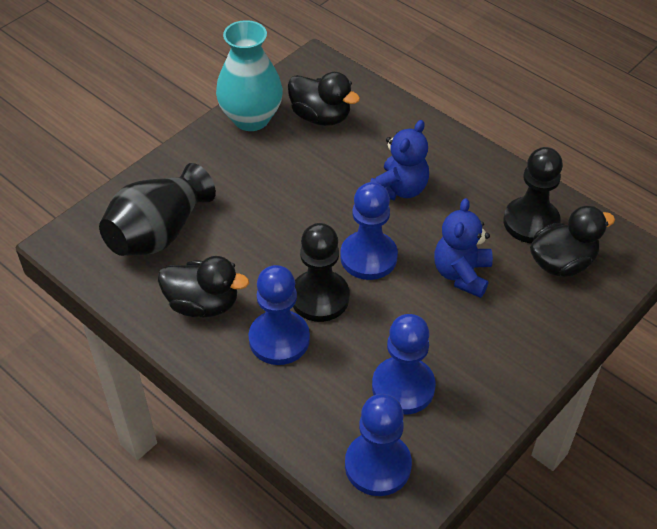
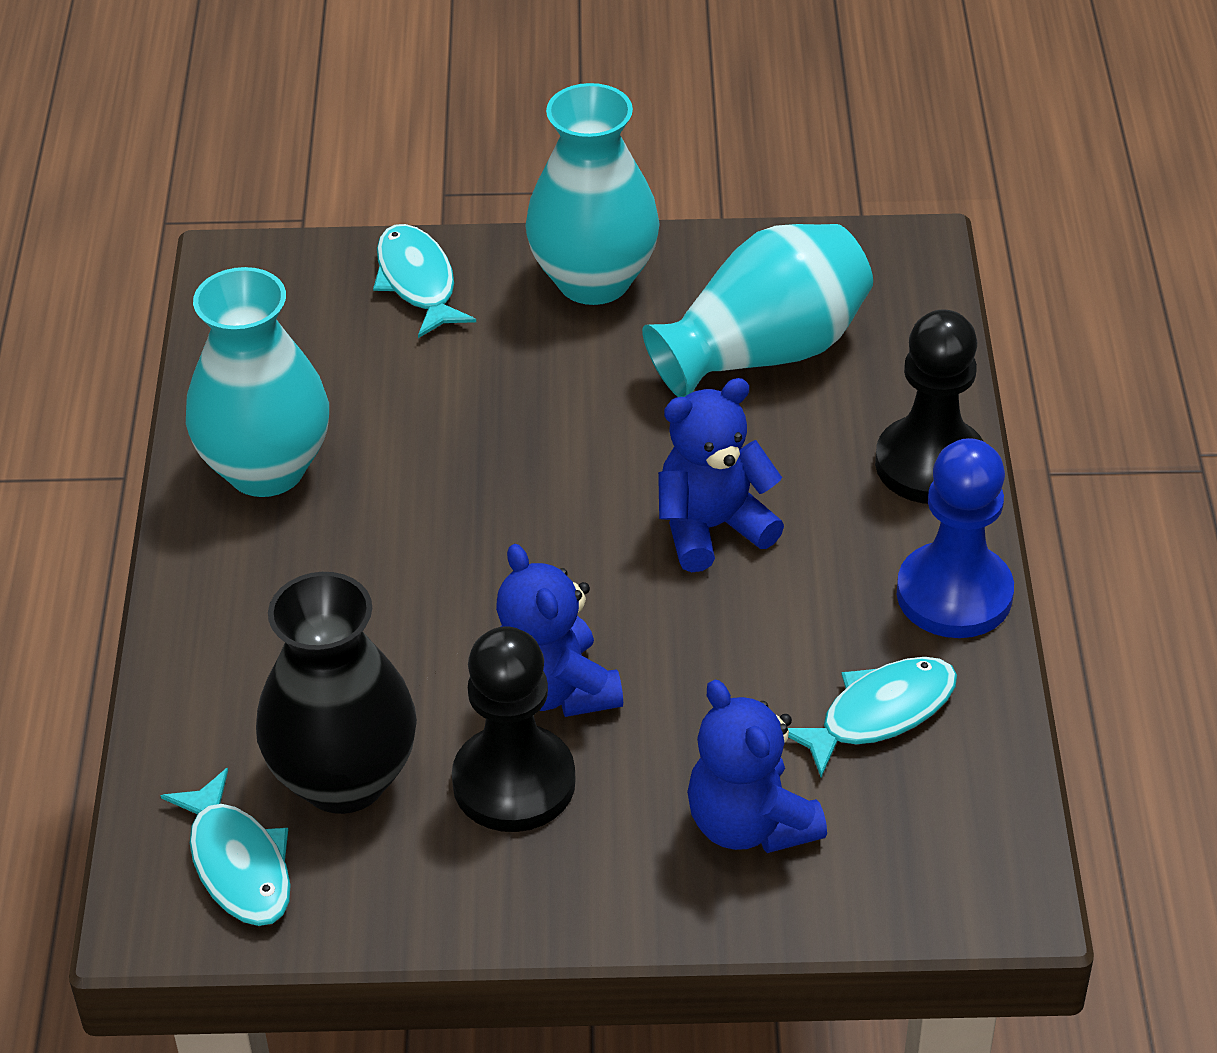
black duck: 3 -> 0
blue pawn: 4 -> 1
blue teddy bear: 2 -> 3
turquoise fish: 0 -> 3
turquoise vase: 1 -> 3

